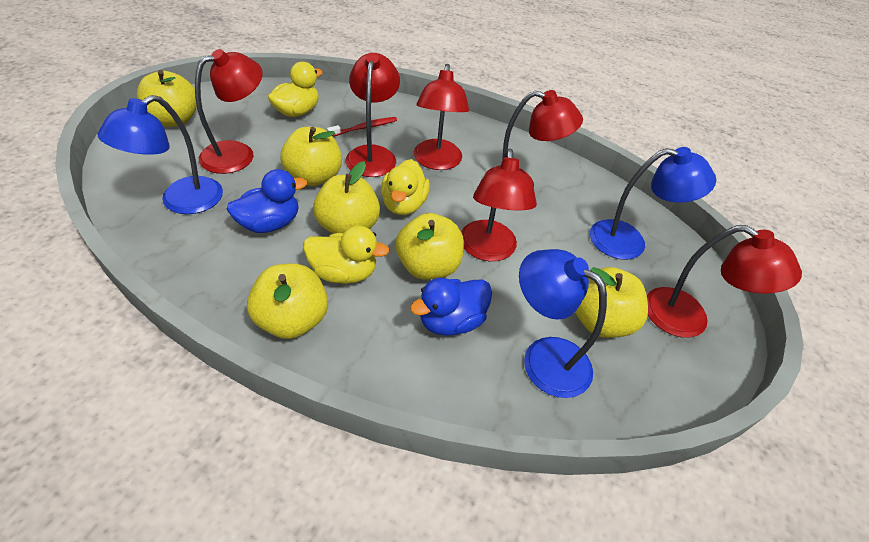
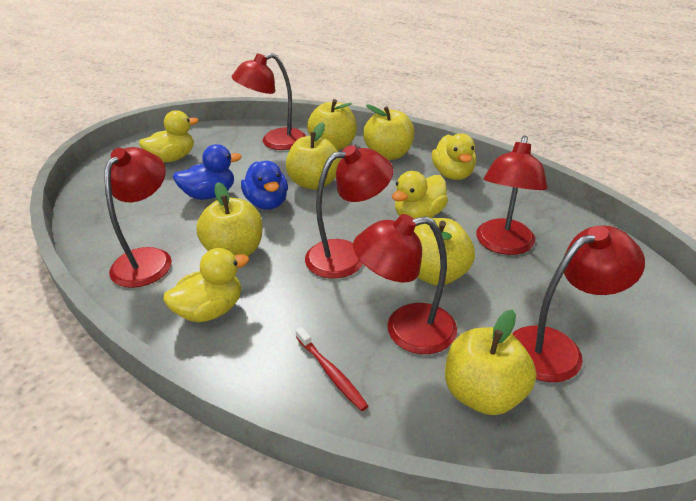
blue lamp: 3 -> 0
yellow duck: 3 -> 4

